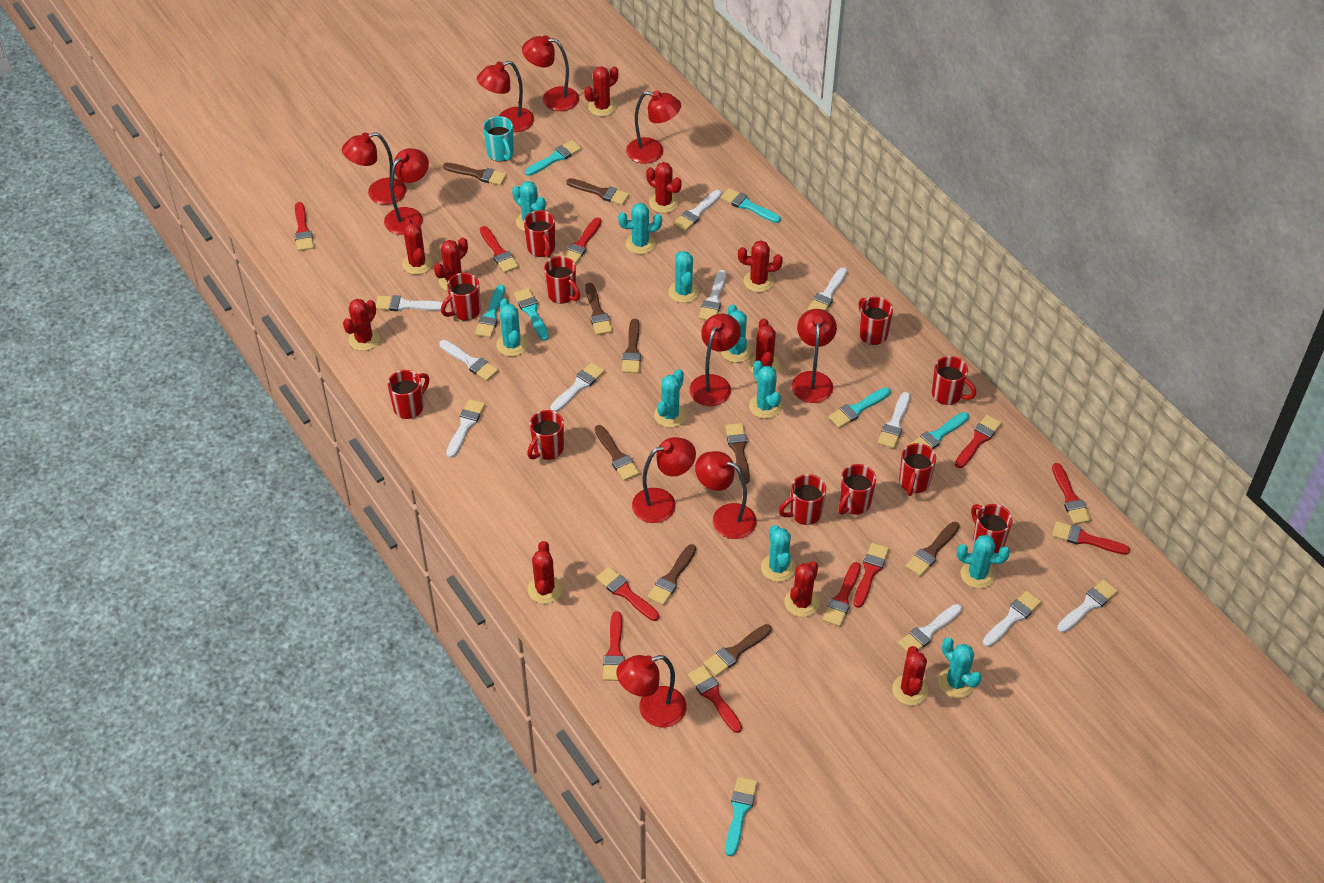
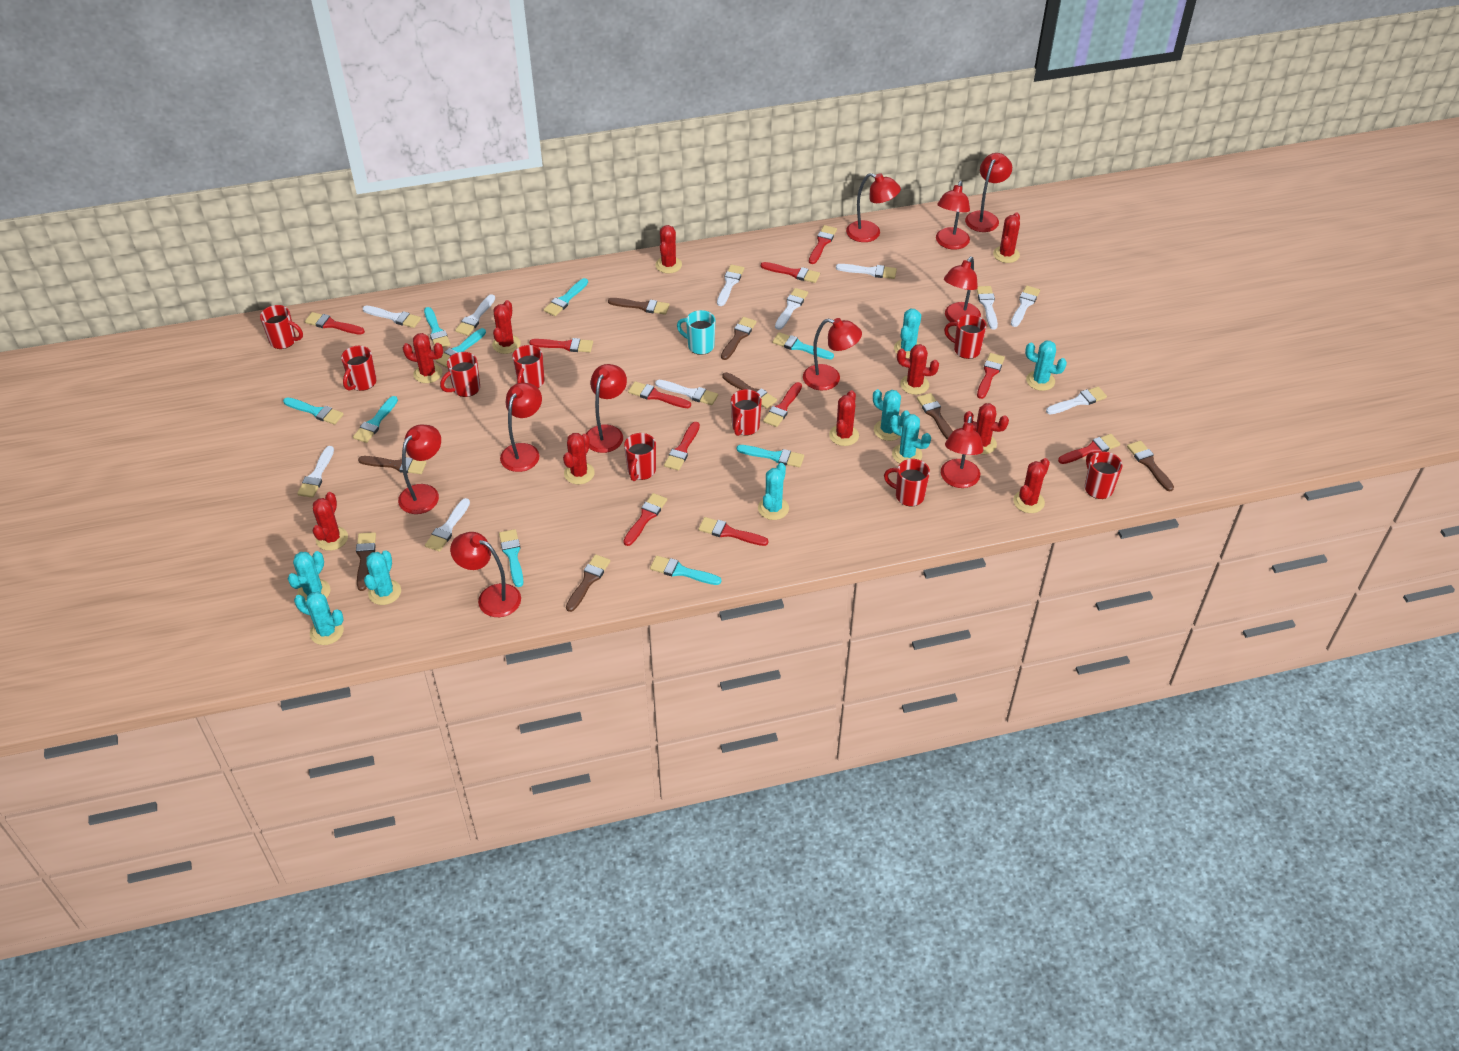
brown brush: 9 -> 8
red mug: 11 -> 9
turquoise brush: 7 -> 9
turquoise cactus: 10 -> 8

